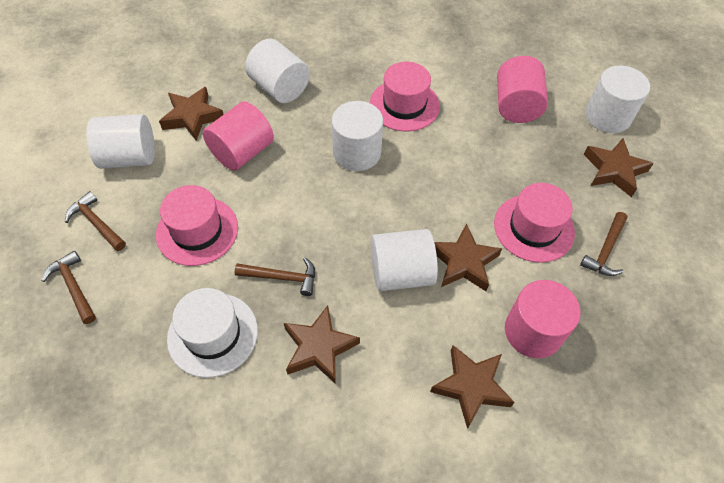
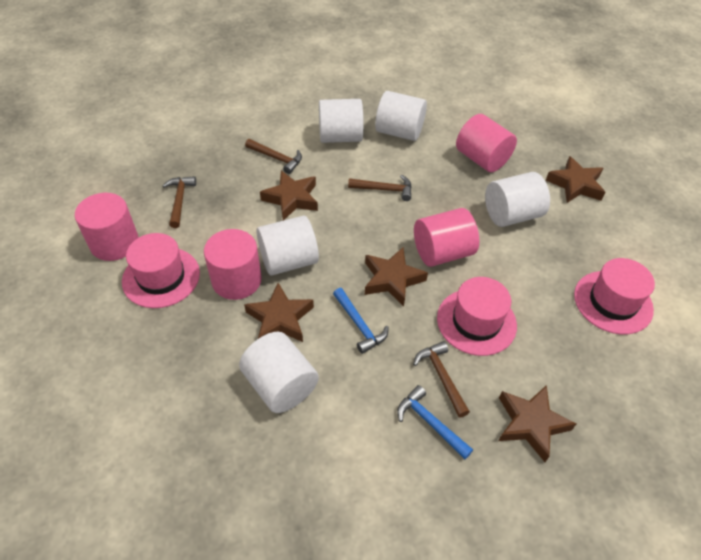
blue hammer: 0 -> 2
pink cylinder: 3 -> 4
white hat: 1 -> 0

